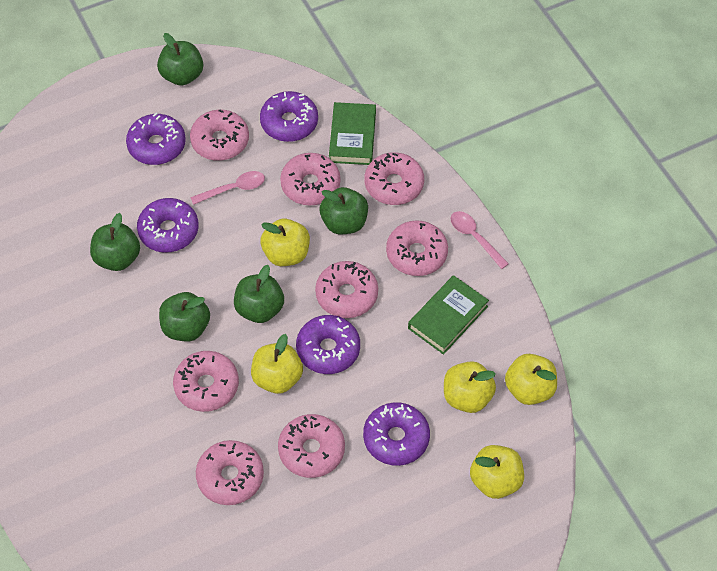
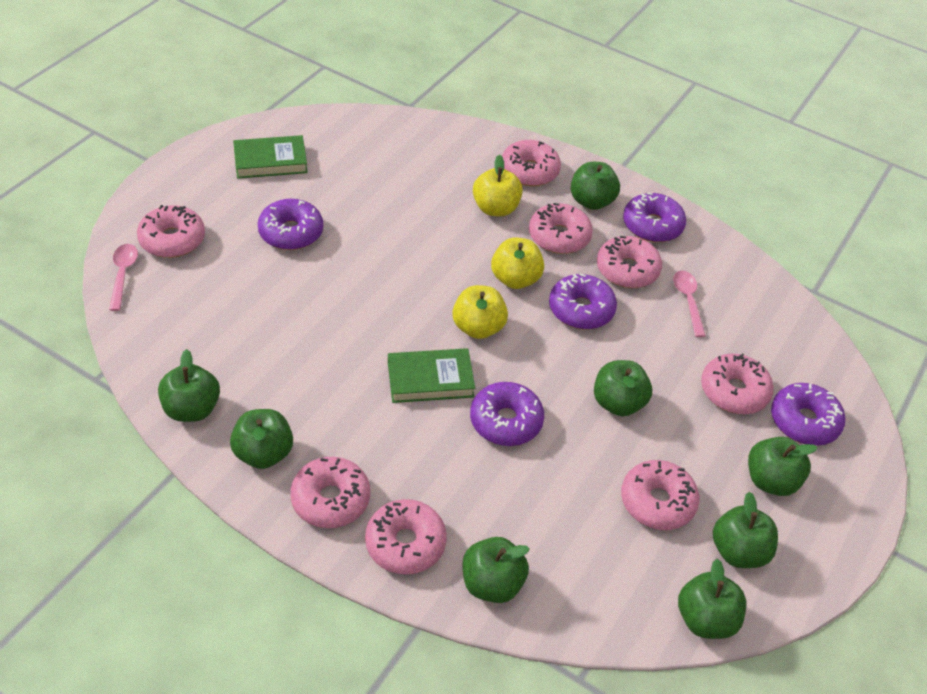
green apple: 5 -> 8
yellow apple: 5 -> 3

